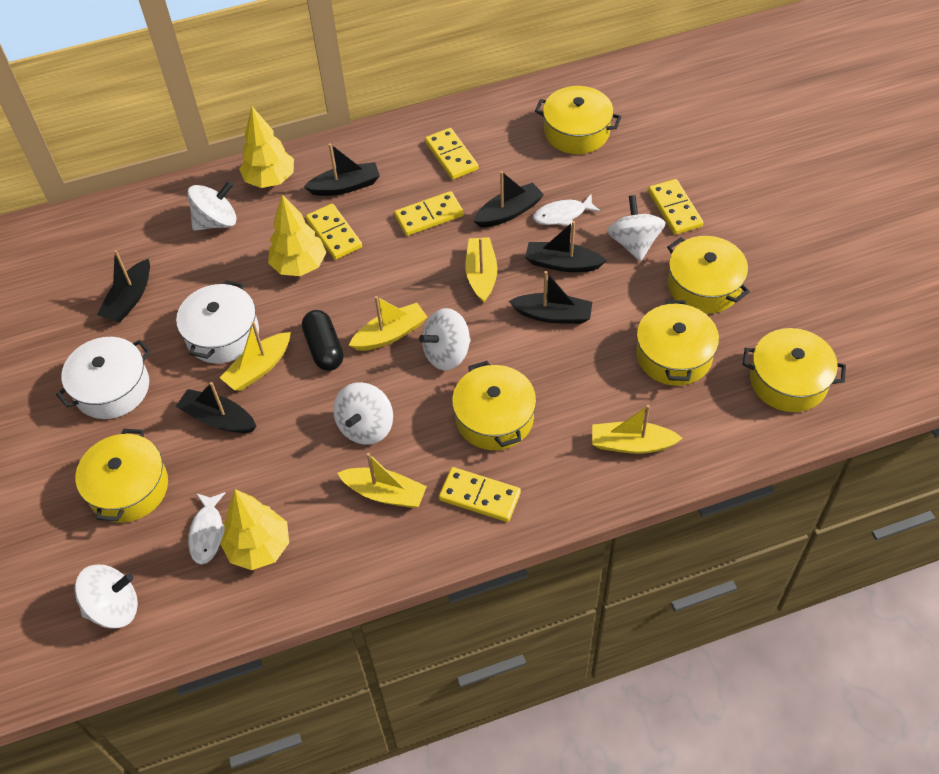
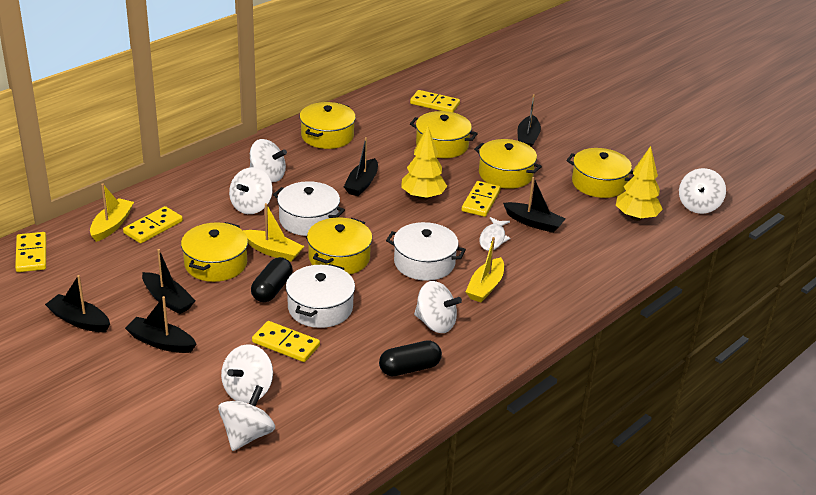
black capsule: 1 -> 2
white fish: 2 -> 1
white pot: 2 -> 3
white spinning top: 5 -> 6
yellow boat: 5 -> 3
yellow tree: 3 -> 2

